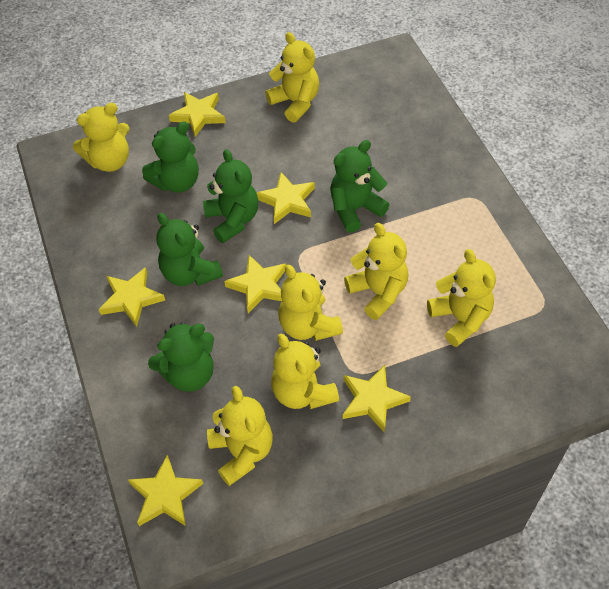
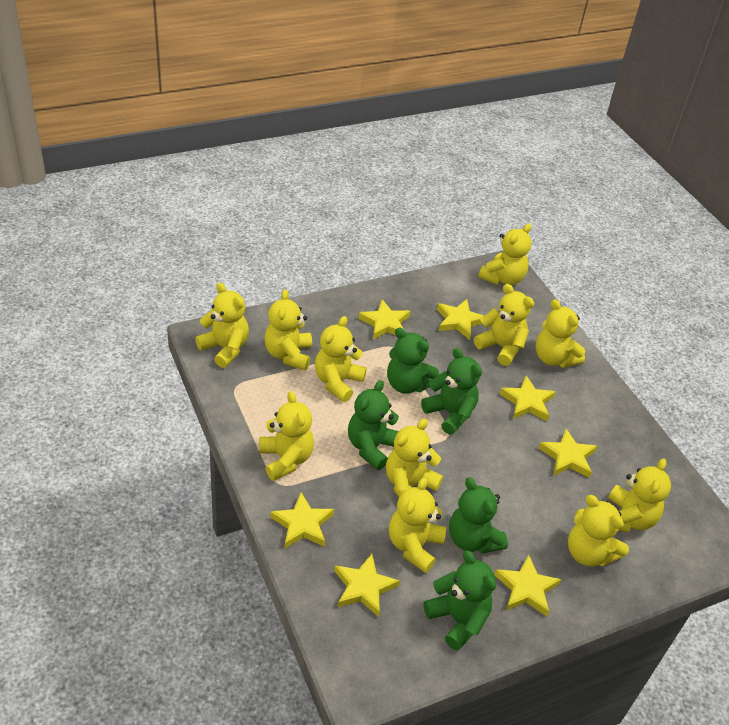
yellow star: 6 -> 7
yellow teddy bear: 7 -> 11

